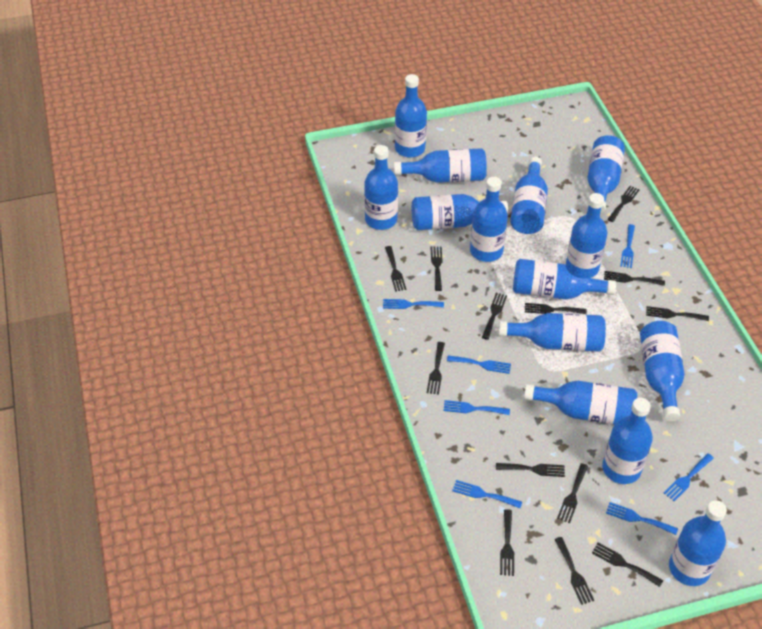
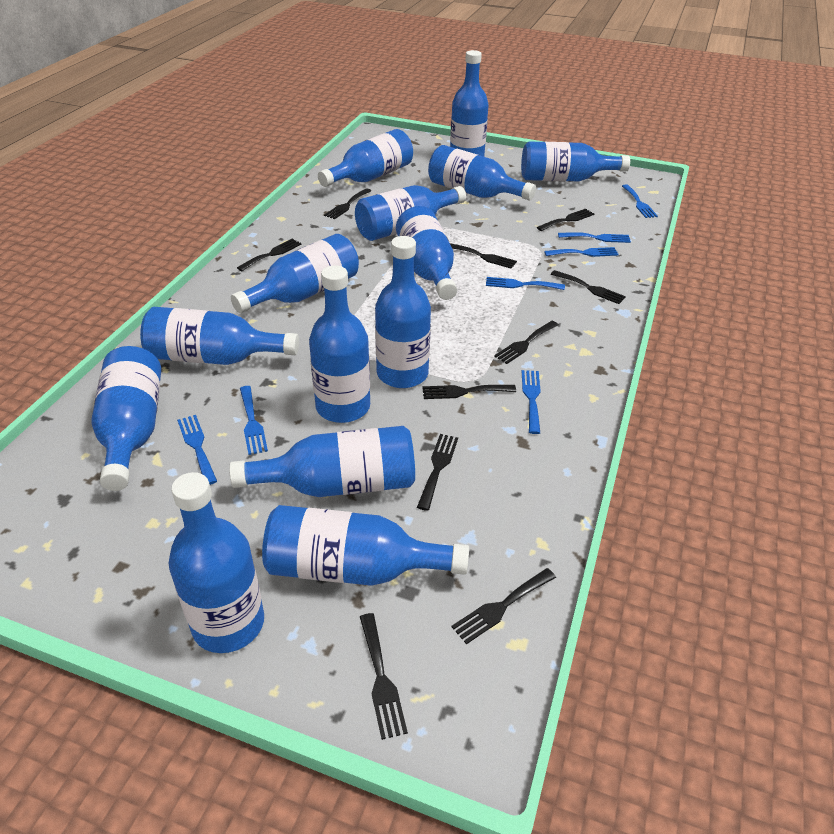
black fork: 13 -> 10

